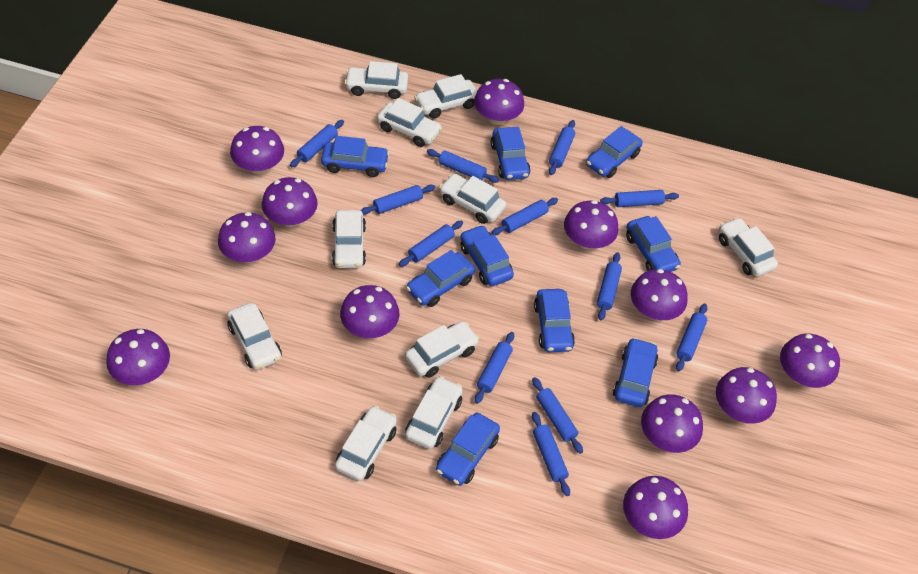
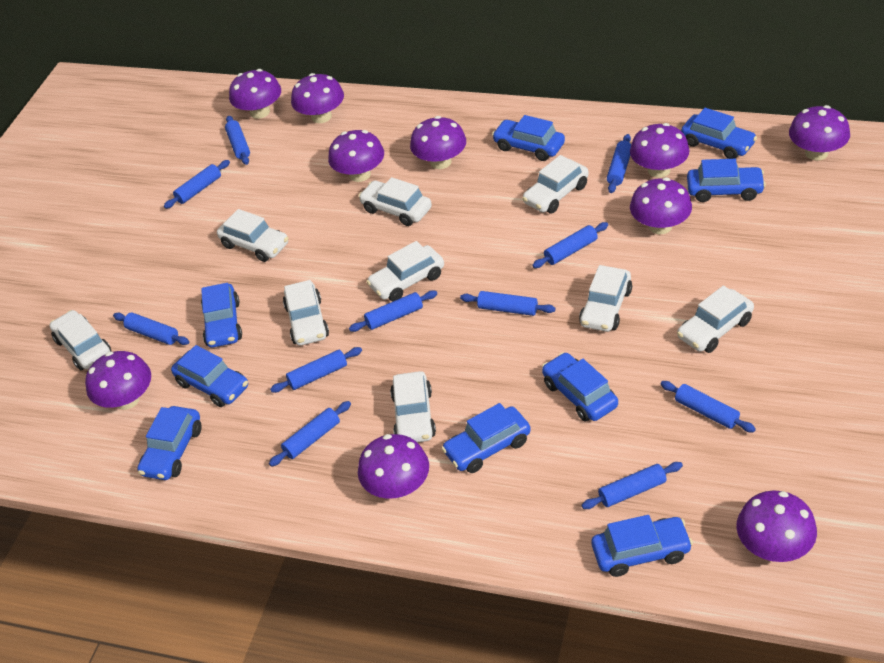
blue rolling pin: 12 -> 11
purple mushroom: 12 -> 10
white car: 10 -> 9

